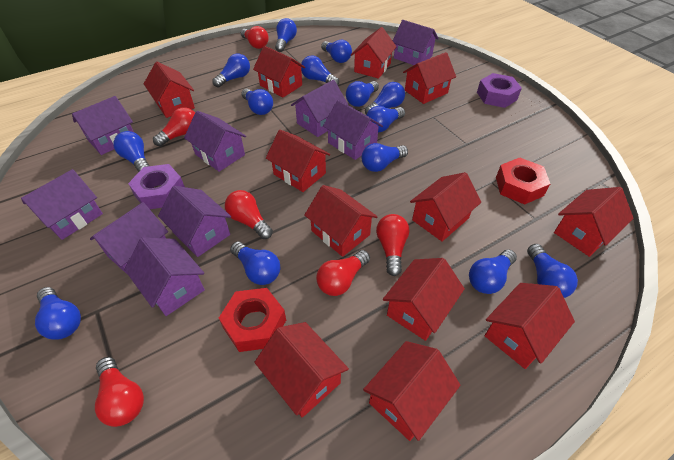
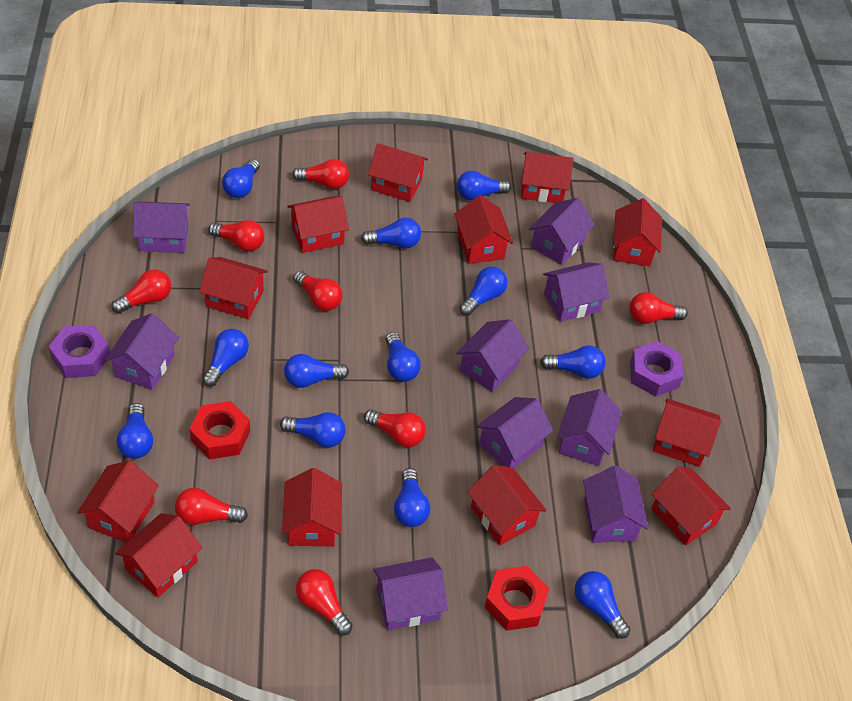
blue light bulb: 14 -> 12
red light bulb: 6 -> 8

